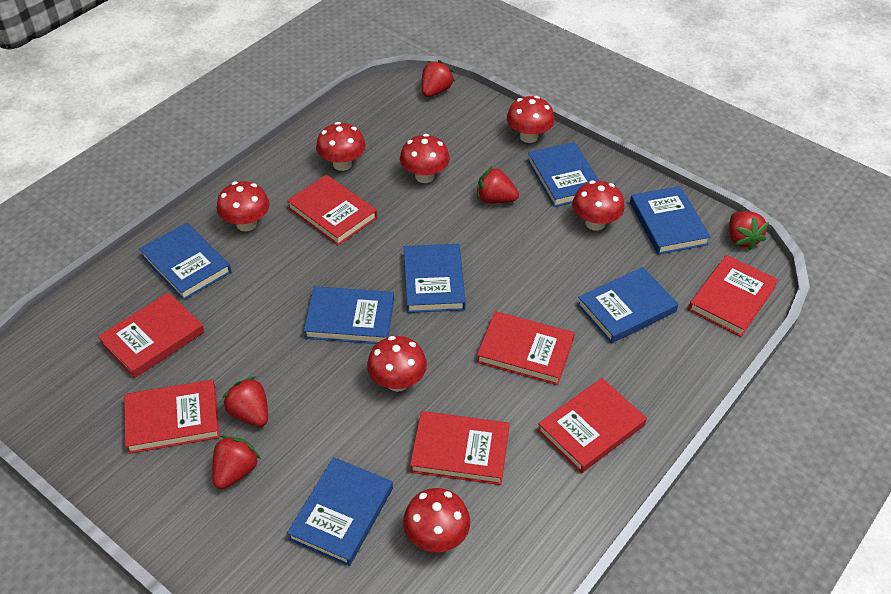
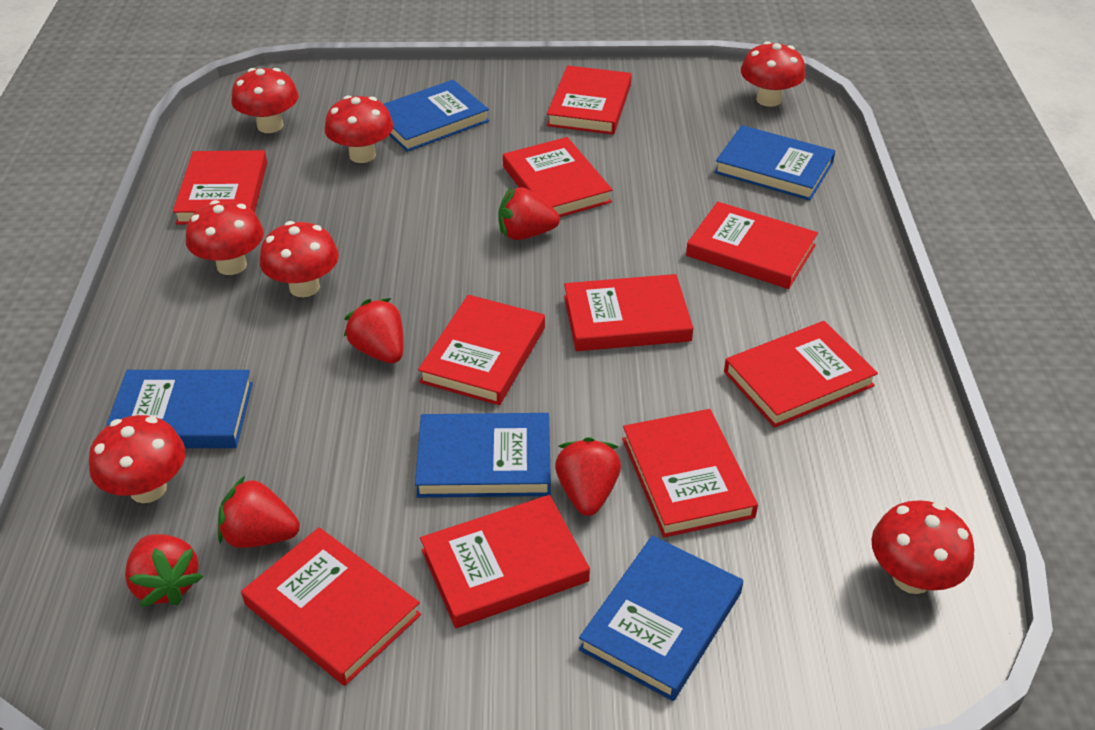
blue book: 7 -> 5
red book: 7 -> 10

